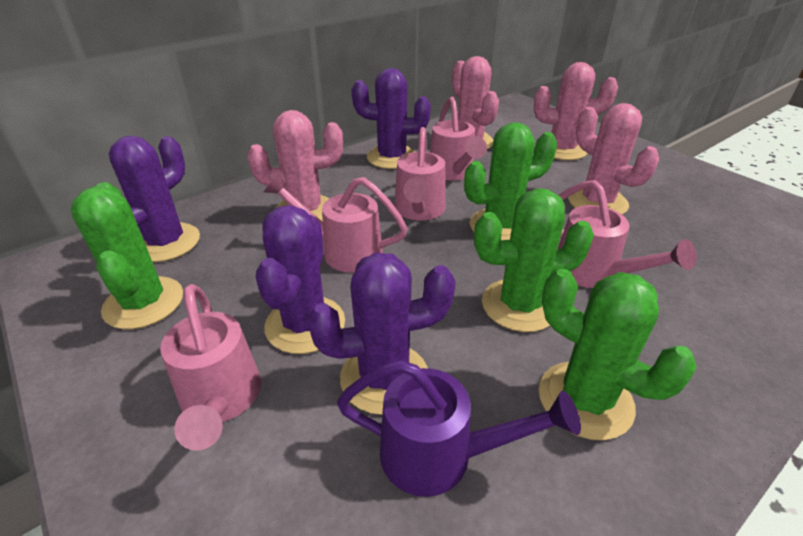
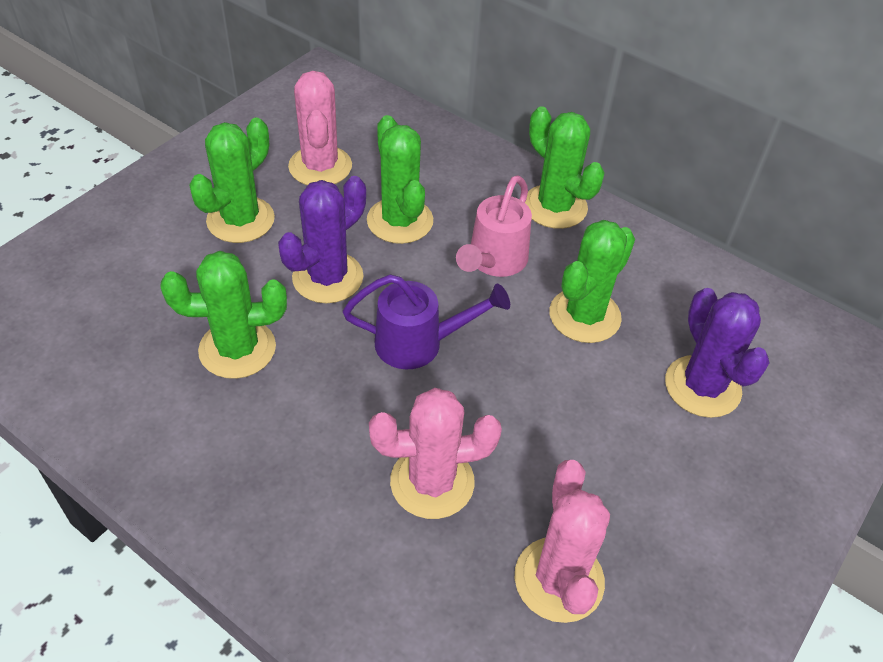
green cactus: 4 -> 5
pink cactus: 4 -> 3
pink watering can: 5 -> 1
purple cactus: 4 -> 2

